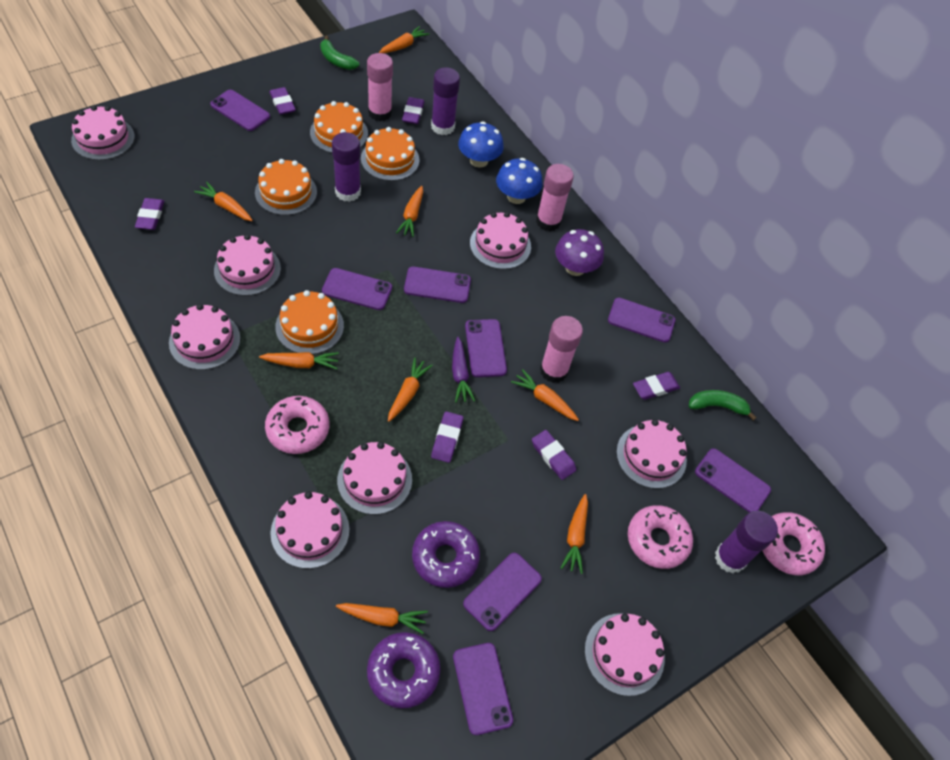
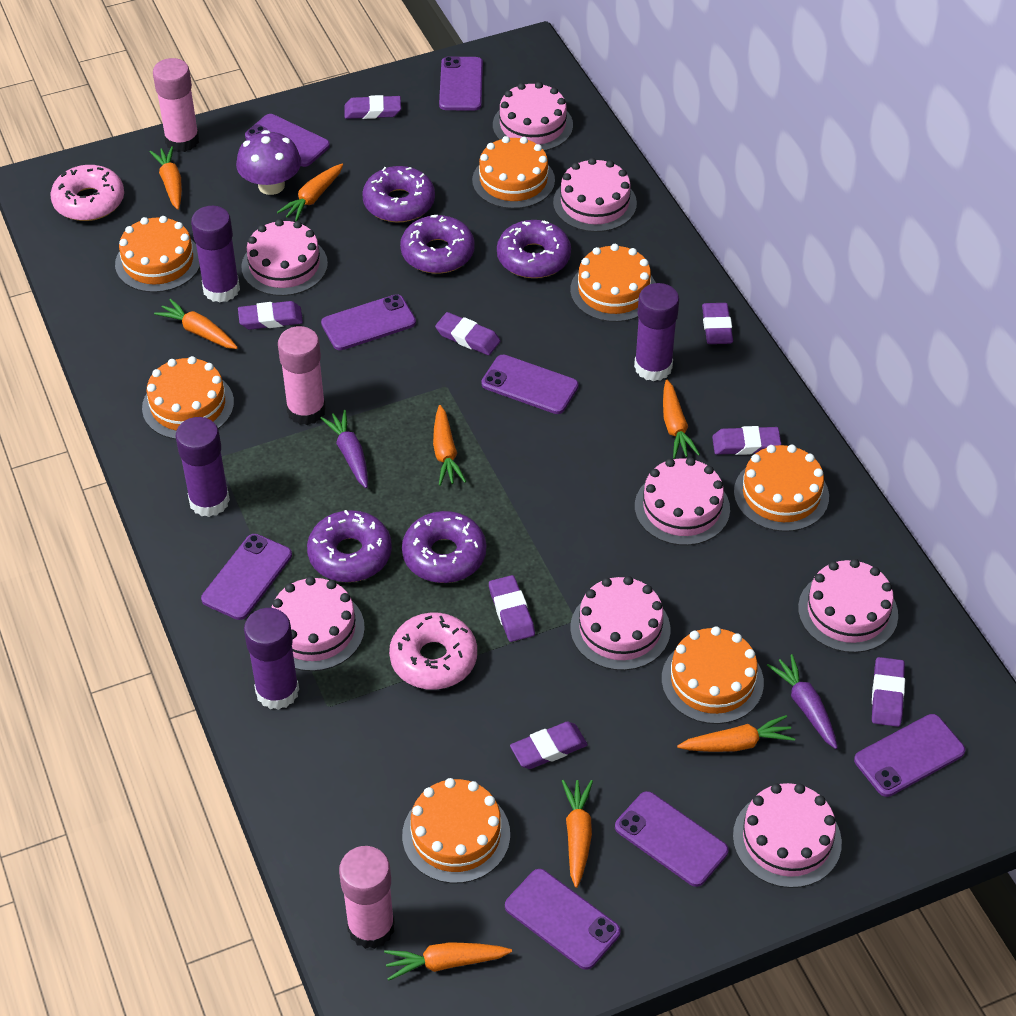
blue mushroom: 2 -> 0
green banana: 2 -> 0
orange cake: 4 -> 7
pink donut: 3 -> 2
purple carrot: 1 -> 2
purple donut: 2 -> 5
purple eraser: 6 -> 8
purple glue stick: 3 -> 4

